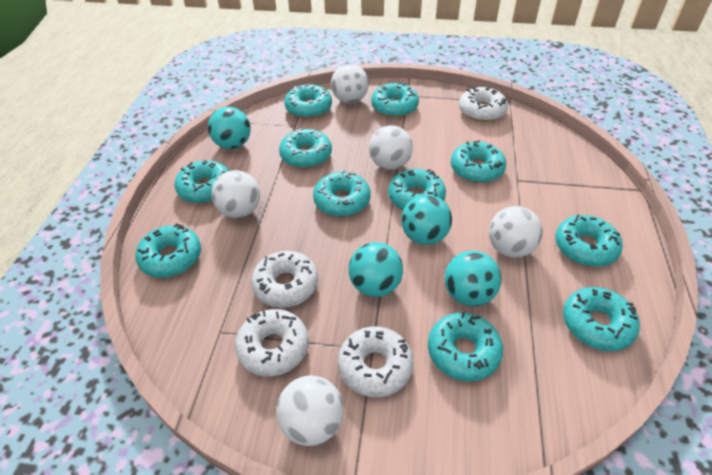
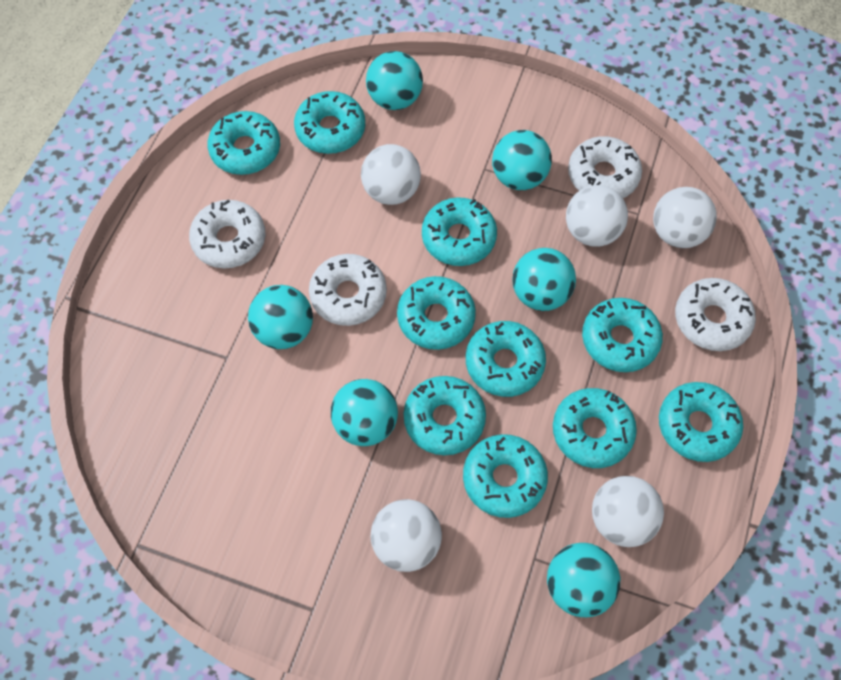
turquoise ball: 4 -> 6
turquoise donut: 11 -> 10

